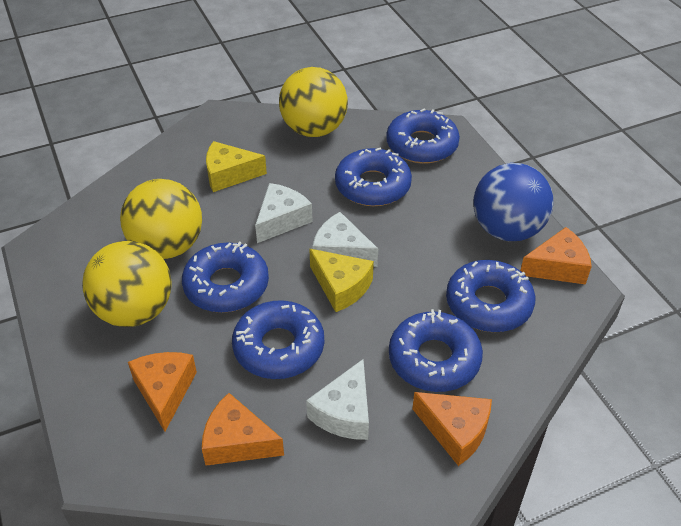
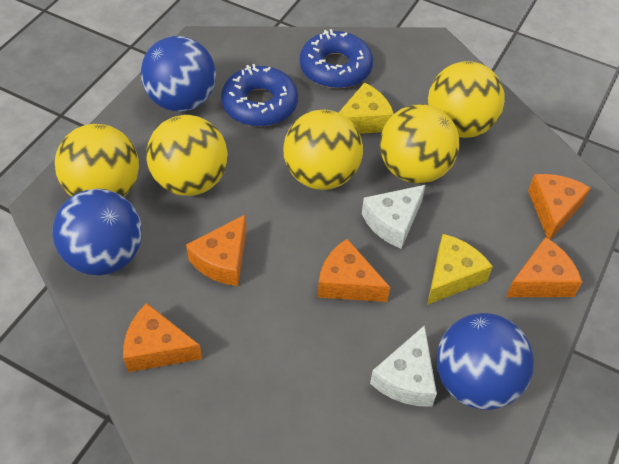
blue ball: 1 -> 3
blue donut: 6 -> 2
orange cheese: 4 -> 5
white cheese: 3 -> 2
yellow ball: 3 -> 5

